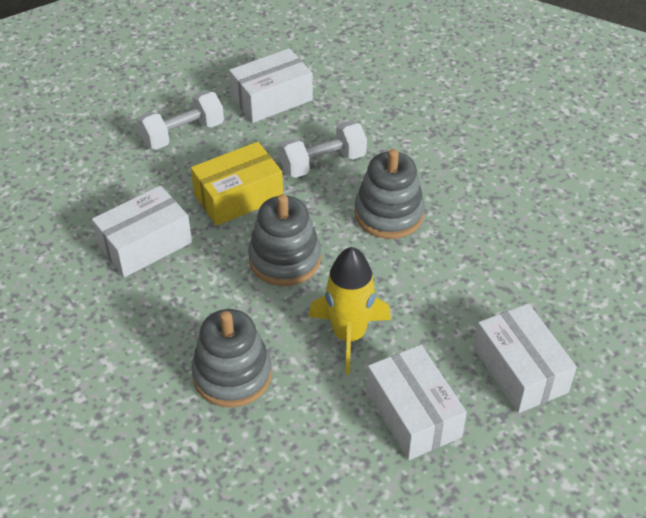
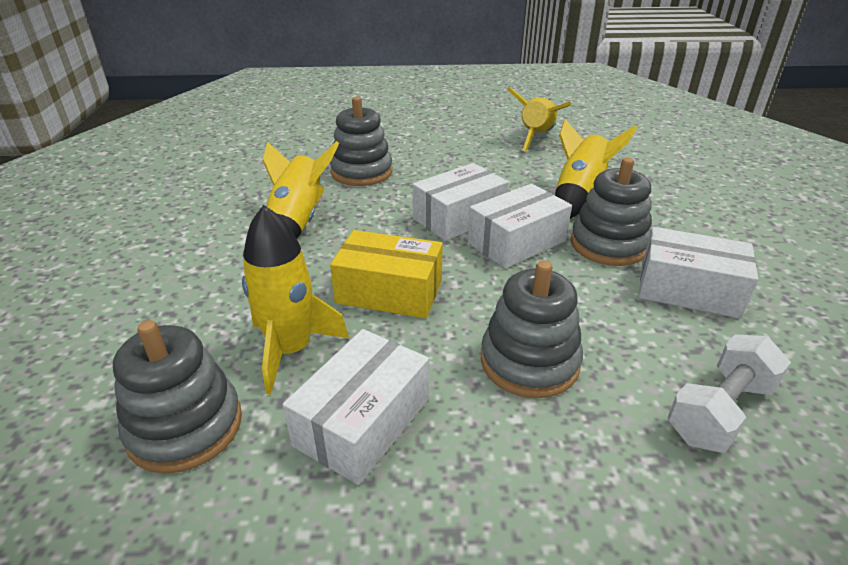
grey stacking toy: 3 -> 4
white dumbbell: 2 -> 1
yellow rocket: 1 -> 4

